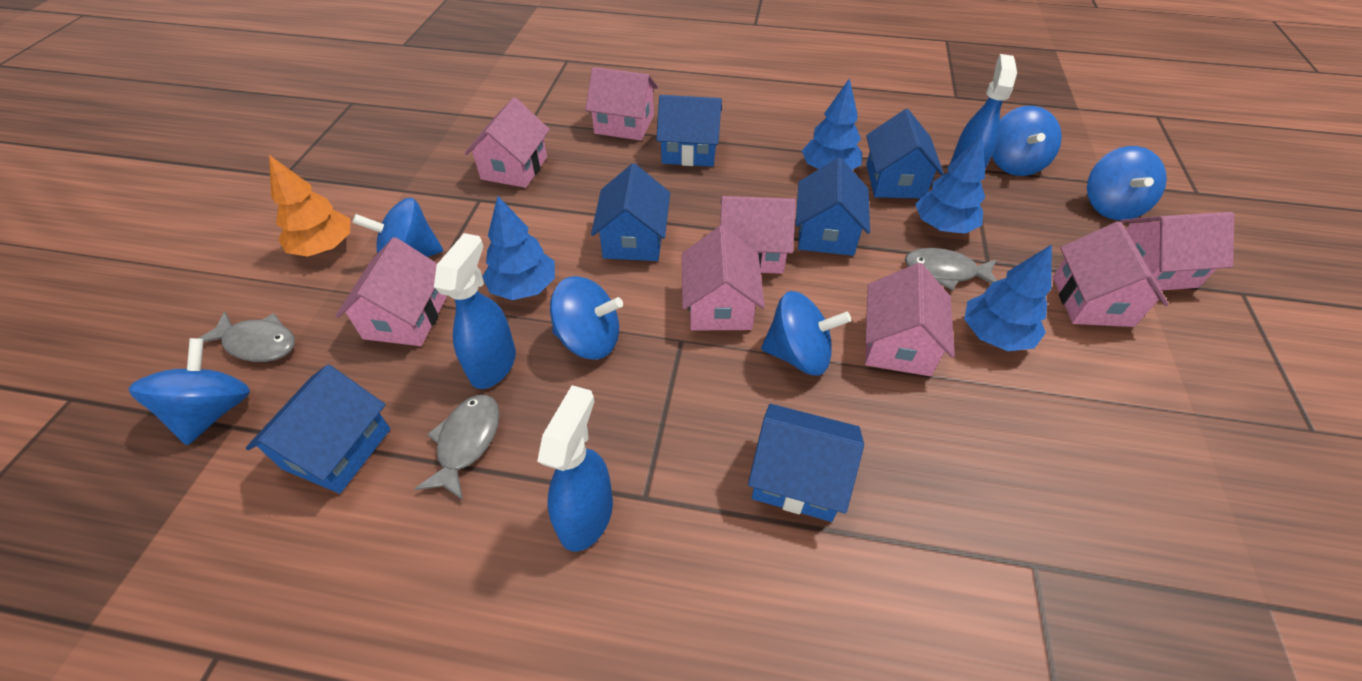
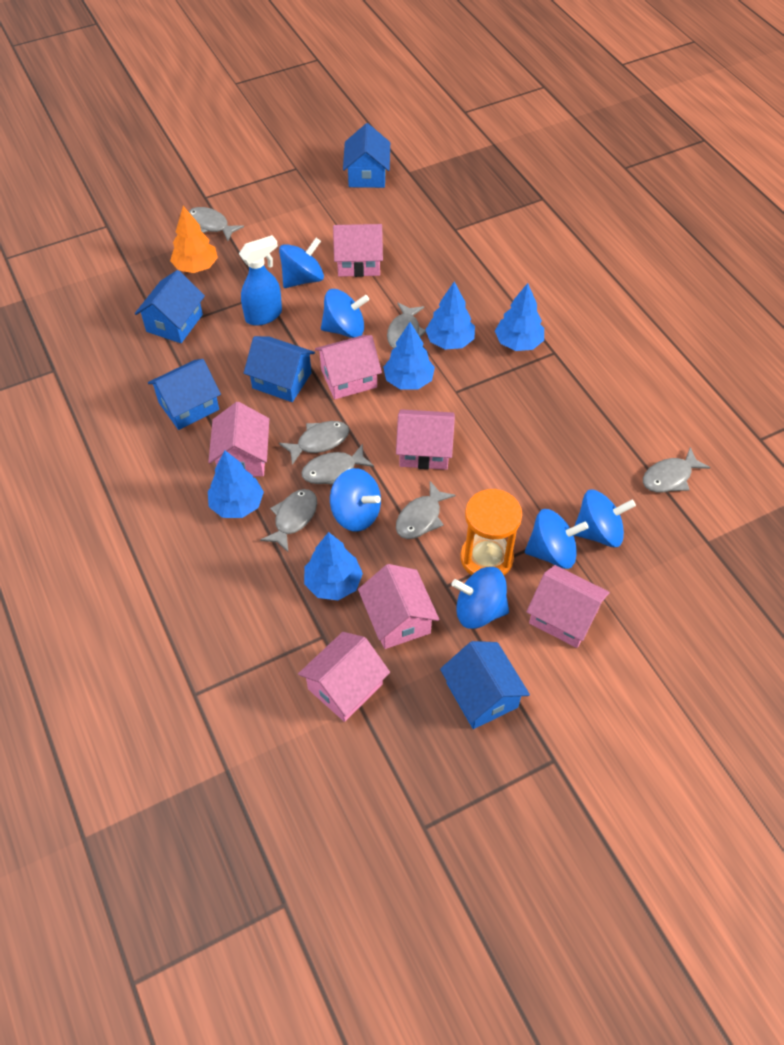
blue house: 6 -> 5
blue spray bottle: 3 -> 1
blue tree: 4 -> 5
grey fish: 3 -> 7
orange hourglass: 0 -> 1
pink house: 8 -> 7

